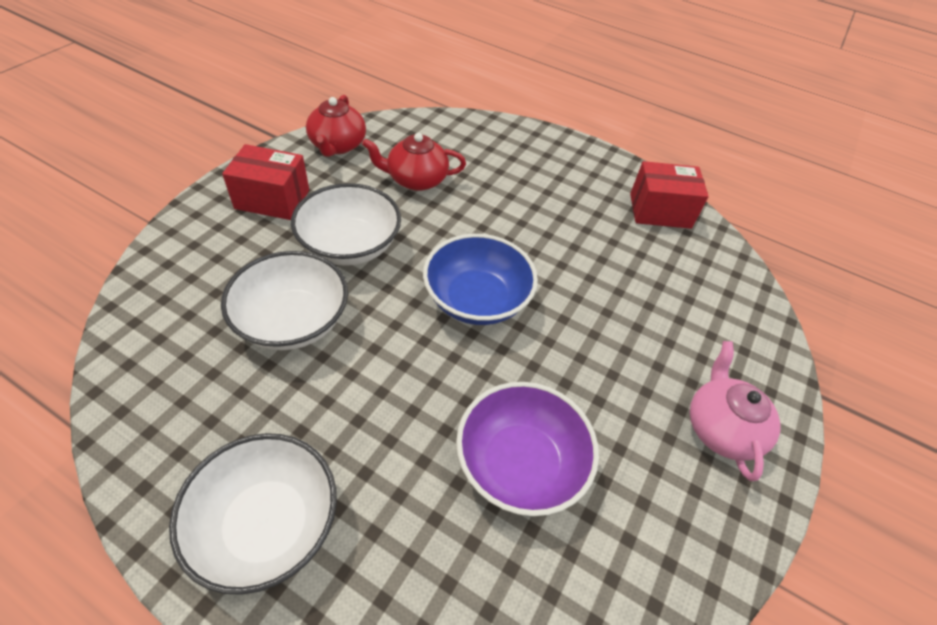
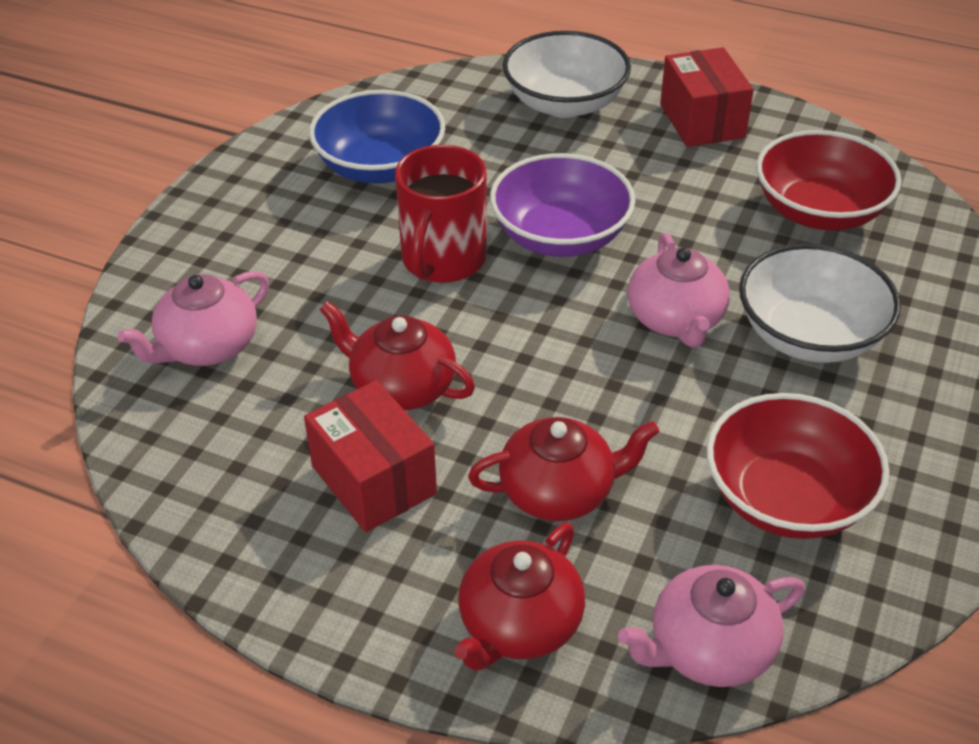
pink teapot: 1 -> 3
red bowl: 0 -> 2
red mug: 0 -> 1
red teapot: 2 -> 3
white bowl: 3 -> 2

